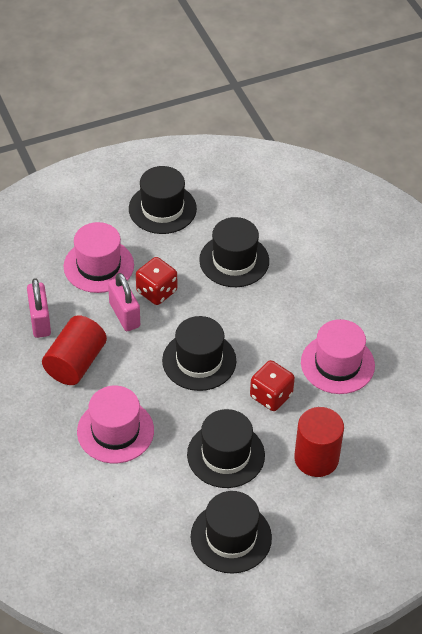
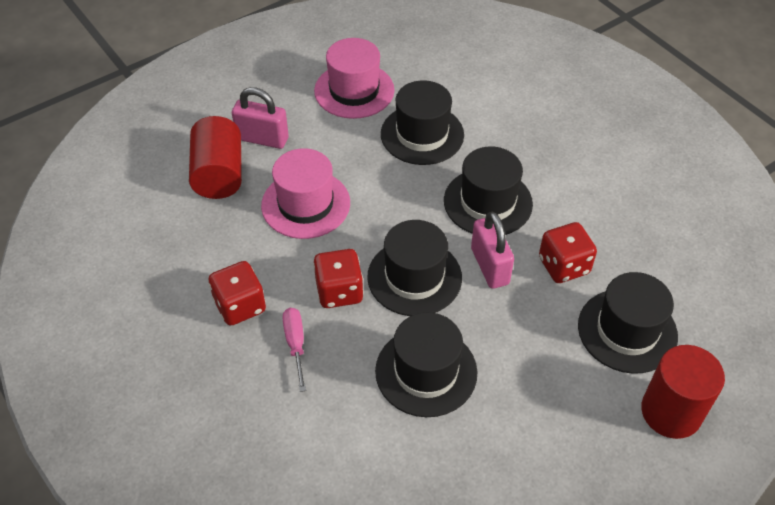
pink hat: 3 -> 2
pink screwdriver: 0 -> 1
red dice: 2 -> 3

